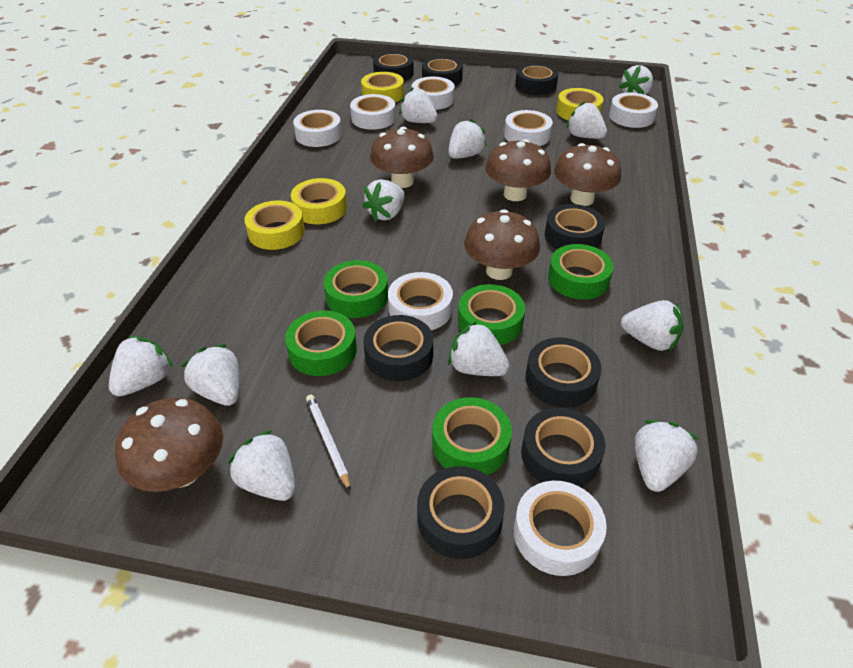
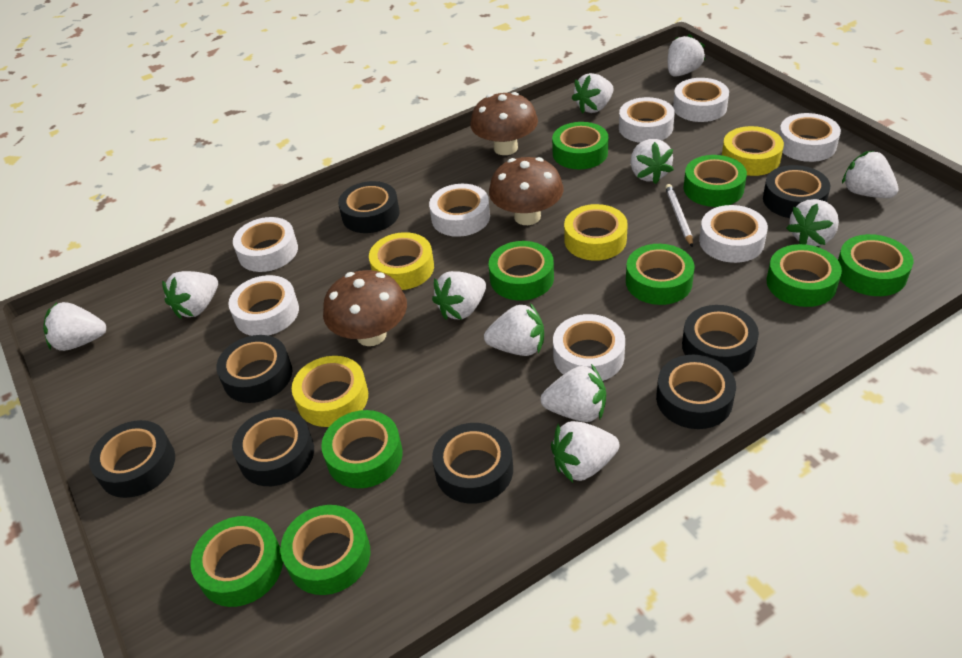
brown mushroom: 5 -> 3
green tape: 5 -> 9
white tape: 7 -> 8

